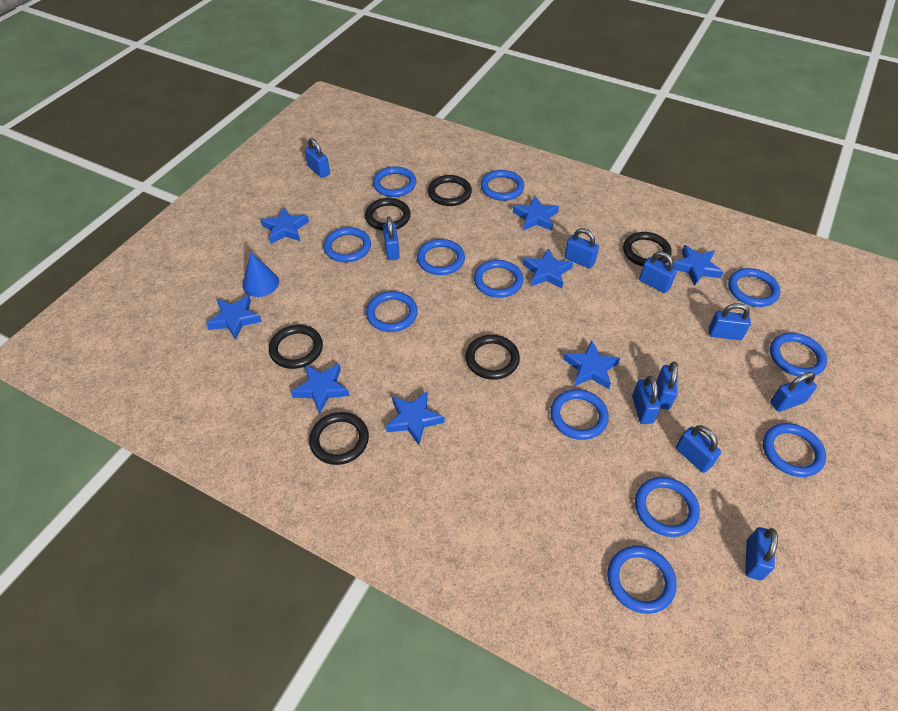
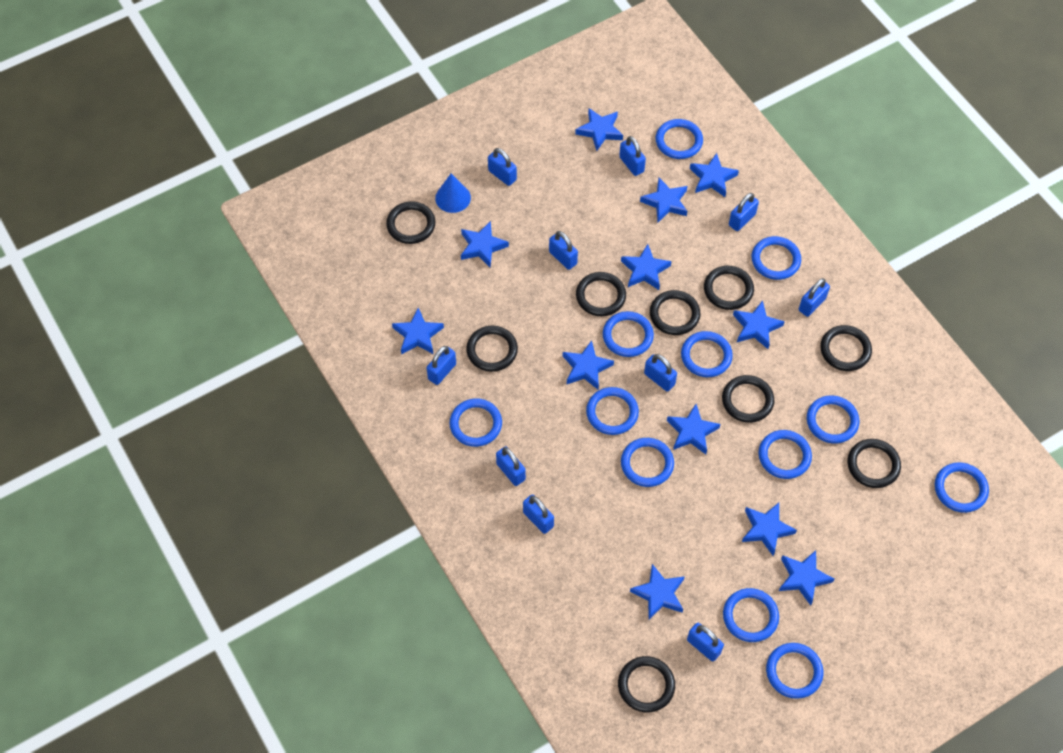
black ring: 6 -> 9
blue star: 8 -> 12

